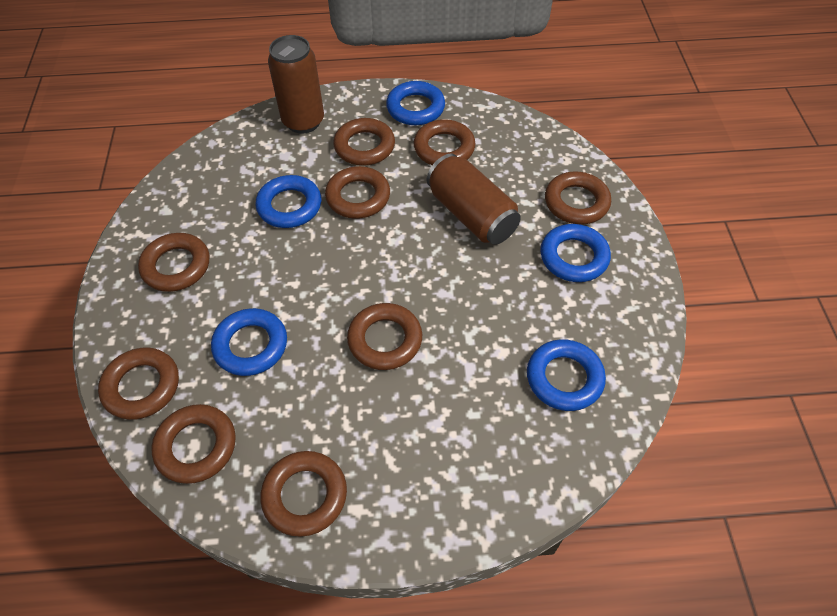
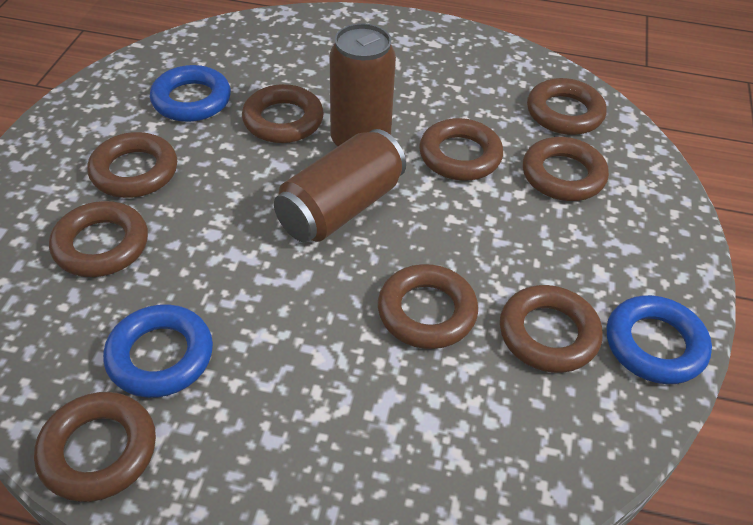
blue ring: 5 -> 3

